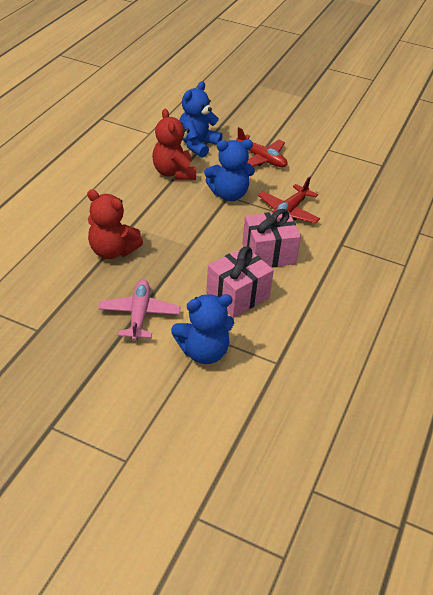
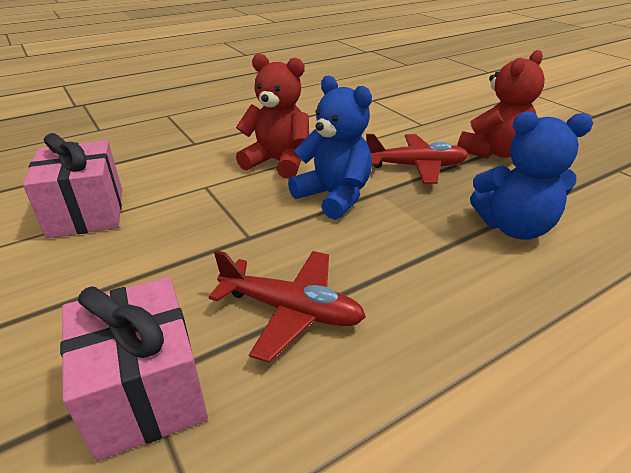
blue teddy bear: 3 -> 2
pink plane: 1 -> 0

